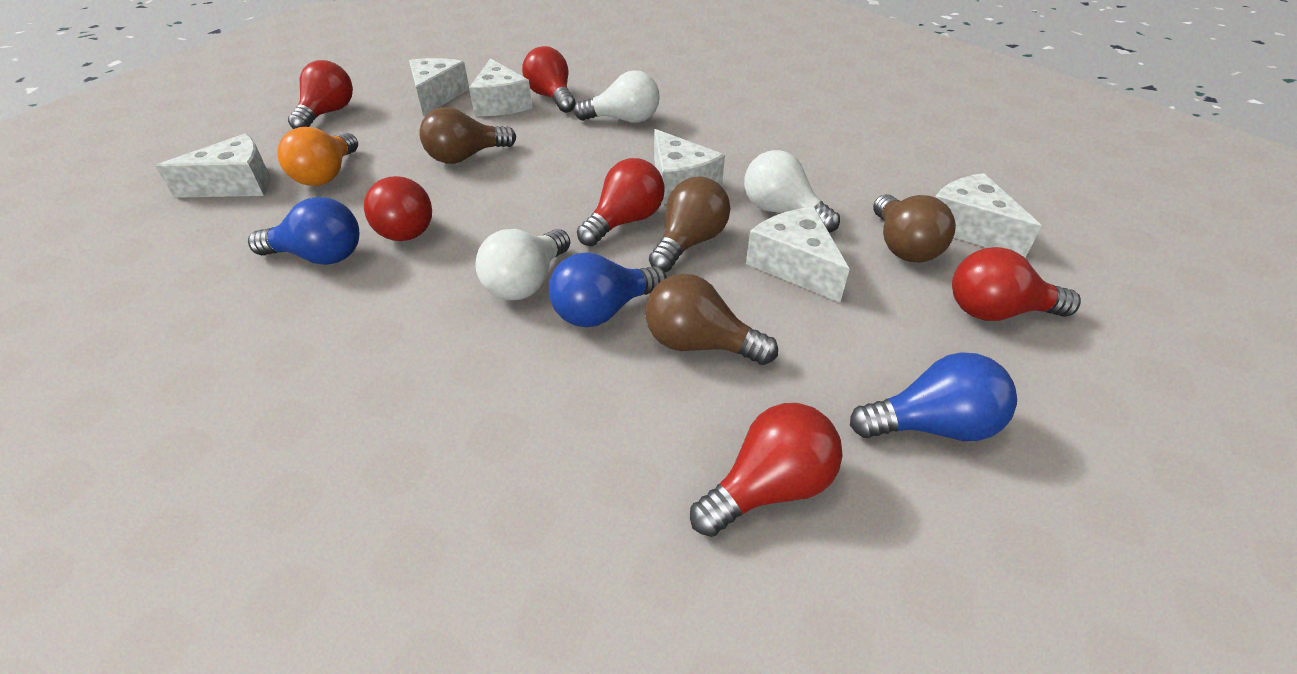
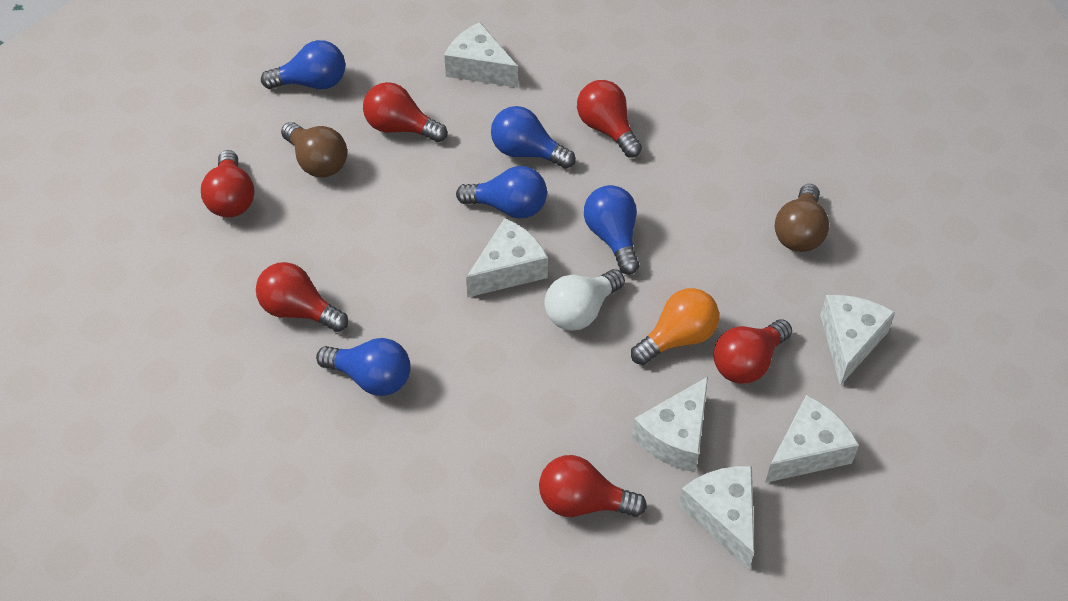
blue light bulb: 3 -> 5
brown light bulb: 4 -> 2
white light bulb: 3 -> 1

